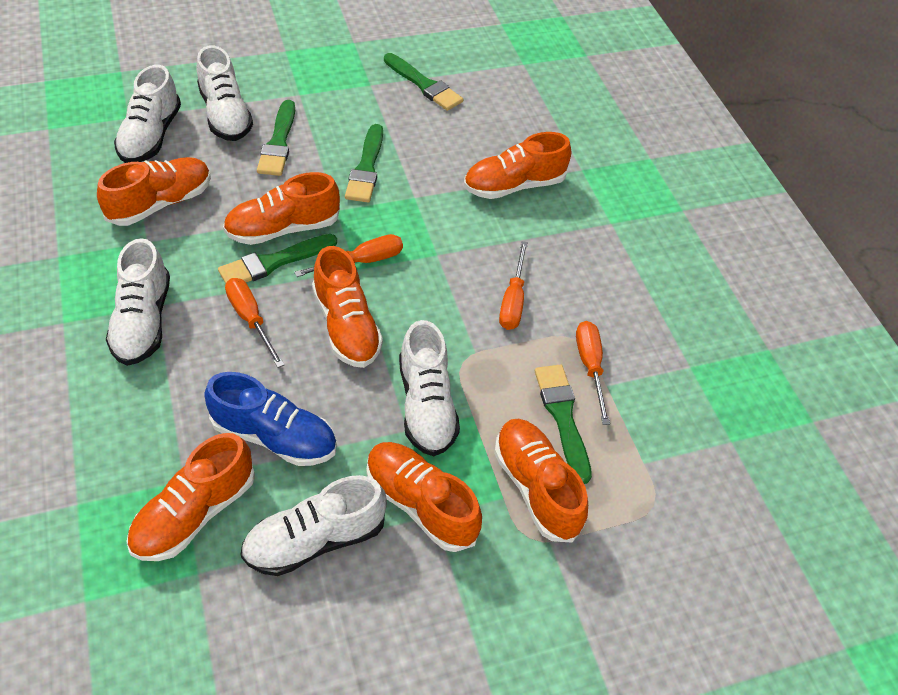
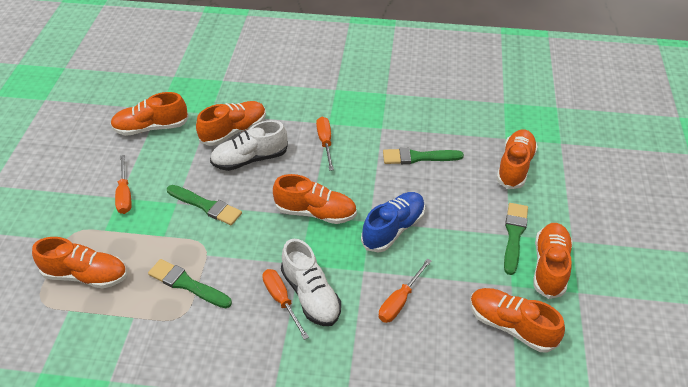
green brush: 5 -> 4
white shoe: 5 -> 2

